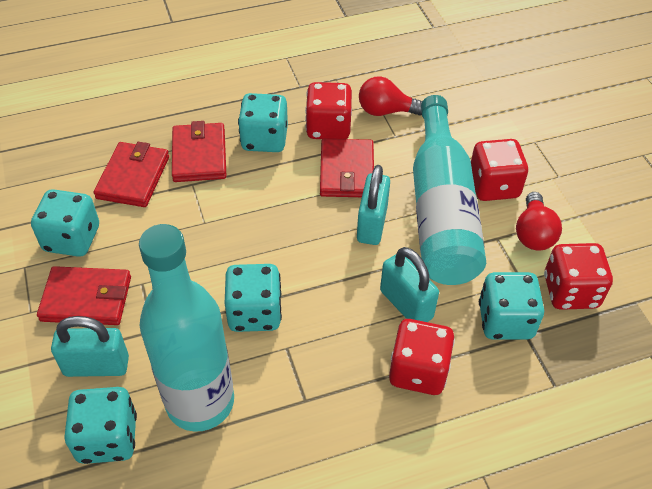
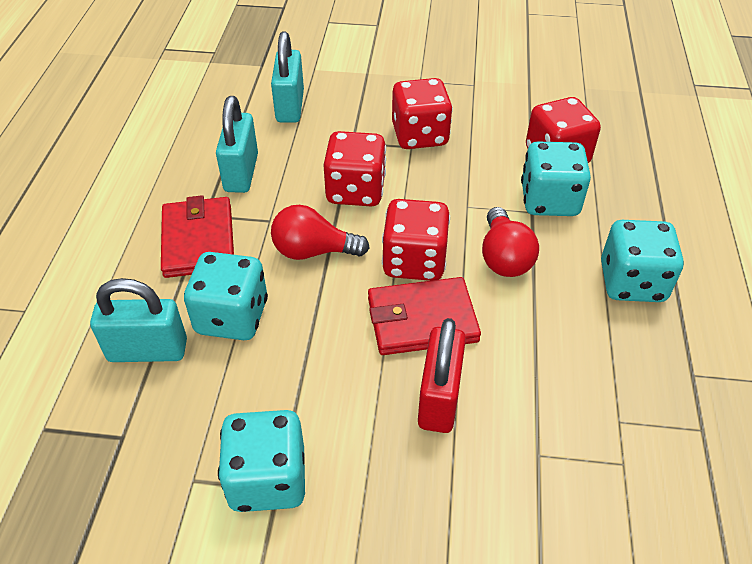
red padlock: 0 -> 1
red wallet: 4 -> 2
turquoise bottle: 2 -> 0
turquoise dice: 5 -> 4

